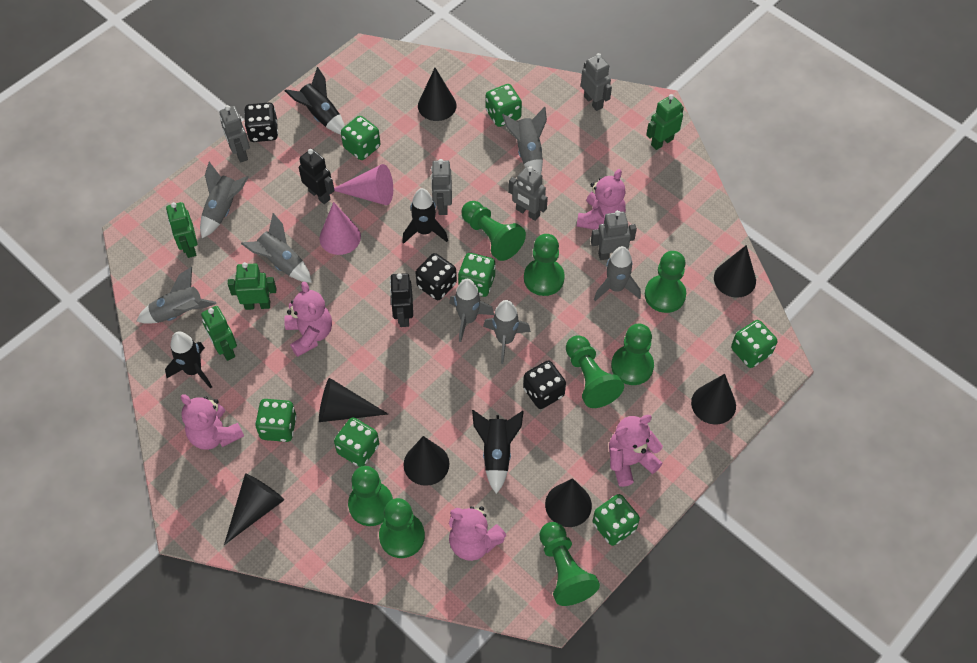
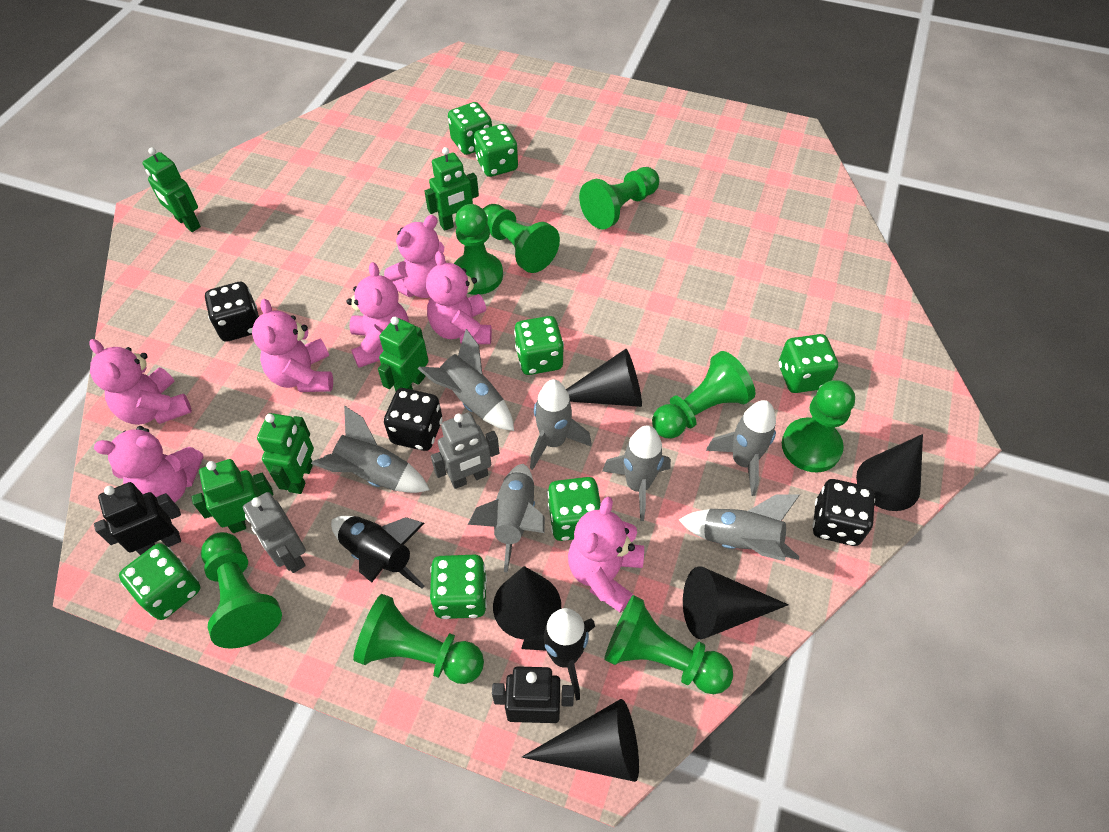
black cone: 7 -> 5
black rocket: 4 -> 2
green robot: 4 -> 5
grey robot: 5 -> 2
pink cone: 2 -> 0
pink teddy bear: 5 -> 7

